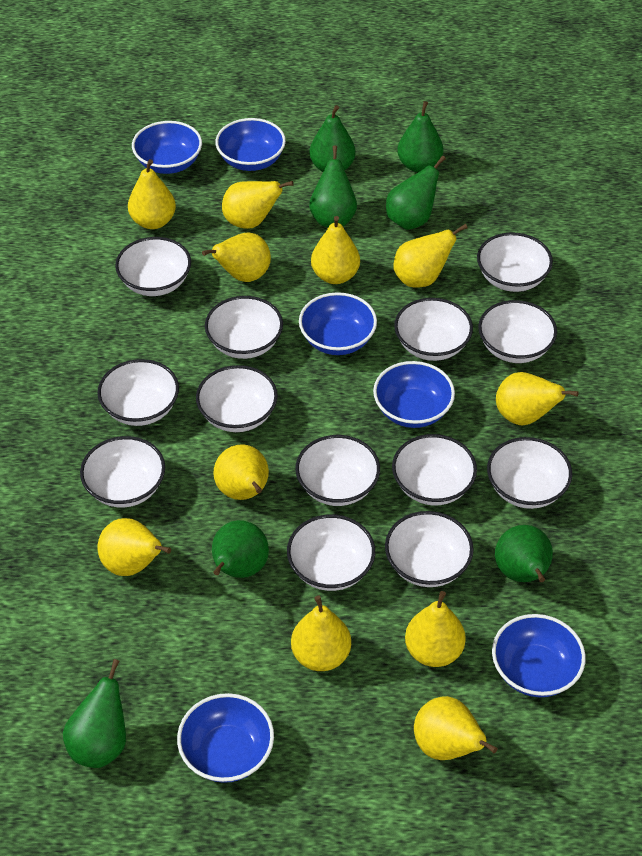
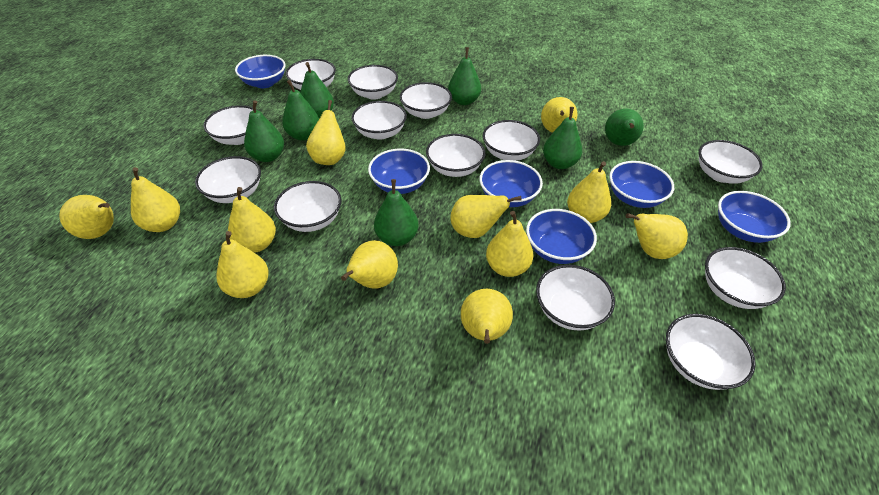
yellow pear: 11 -> 12

